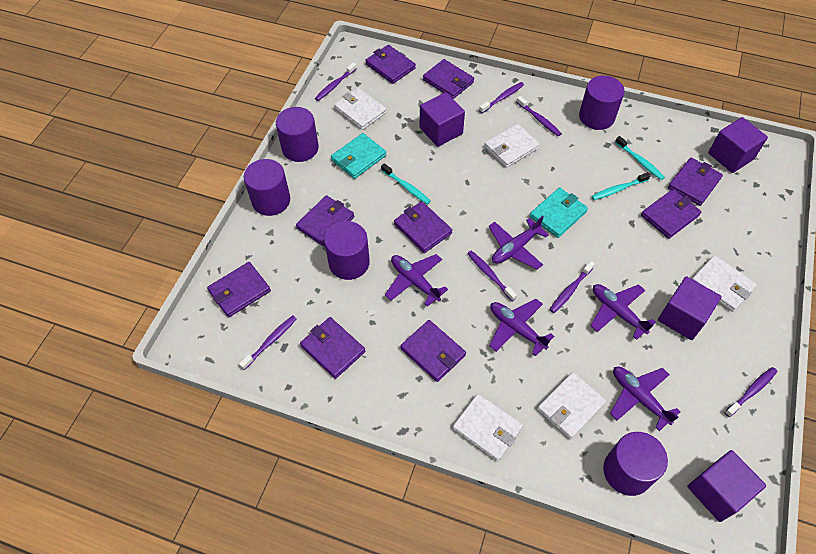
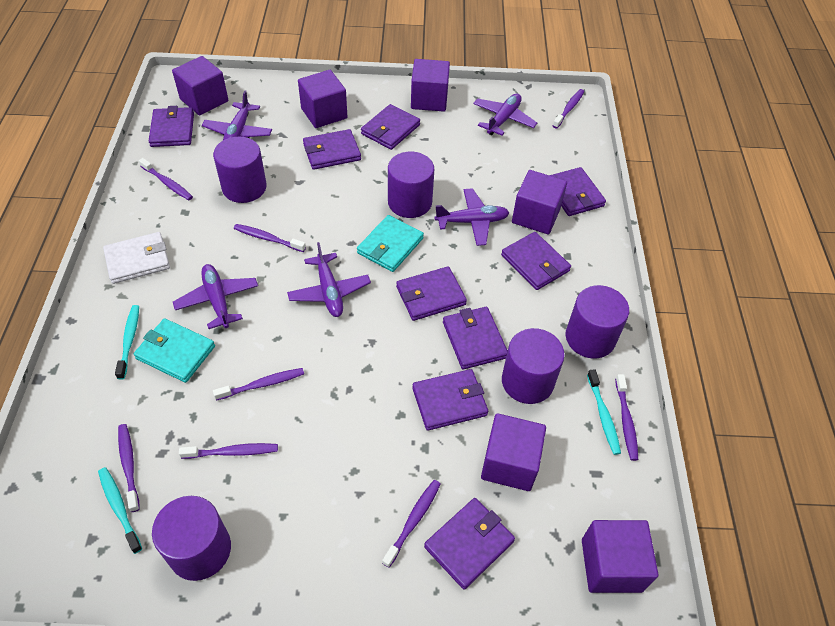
purple cube: 4 -> 6
purple toothbrush: 7 -> 8
white wallet: 5 -> 1

